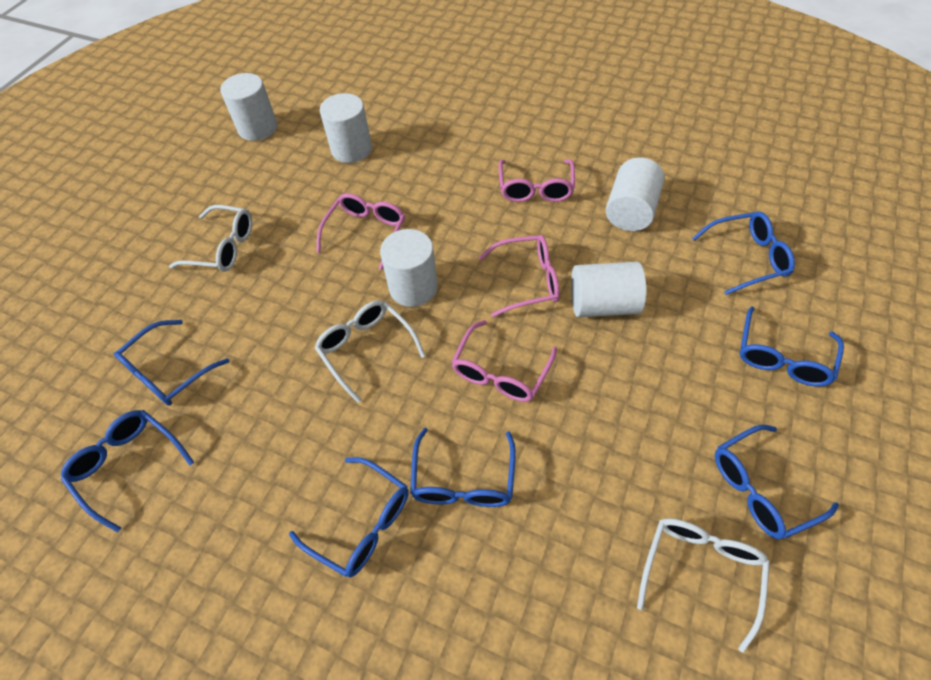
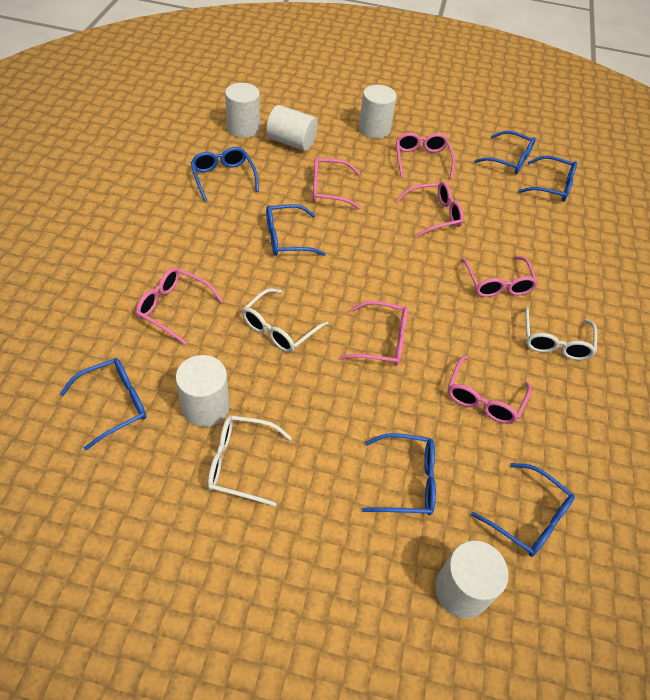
pink glasses: 4 -> 7

